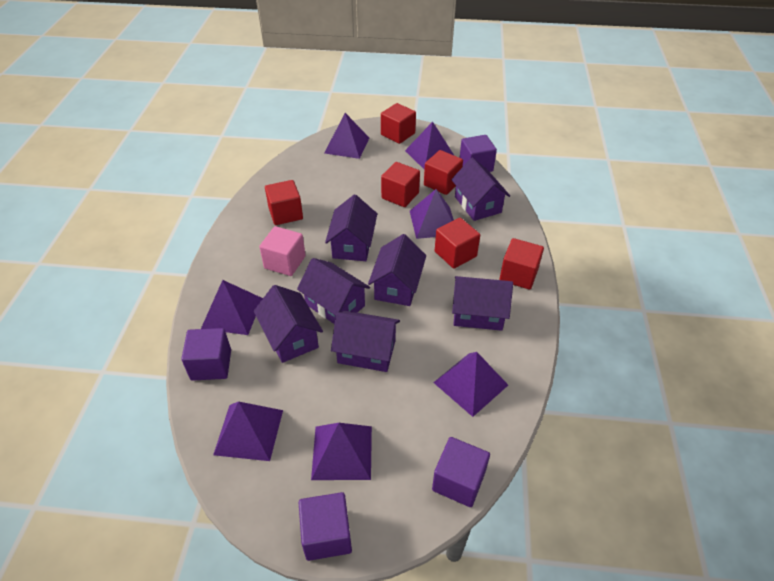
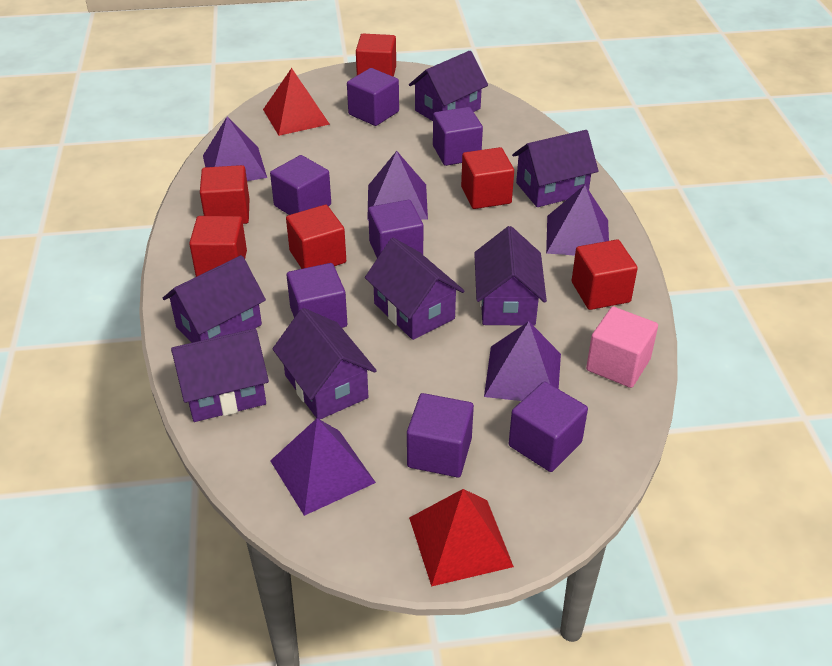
purple cube: 4 -> 7
purple pyramid: 7 -> 5
red pyramid: 0 -> 2

